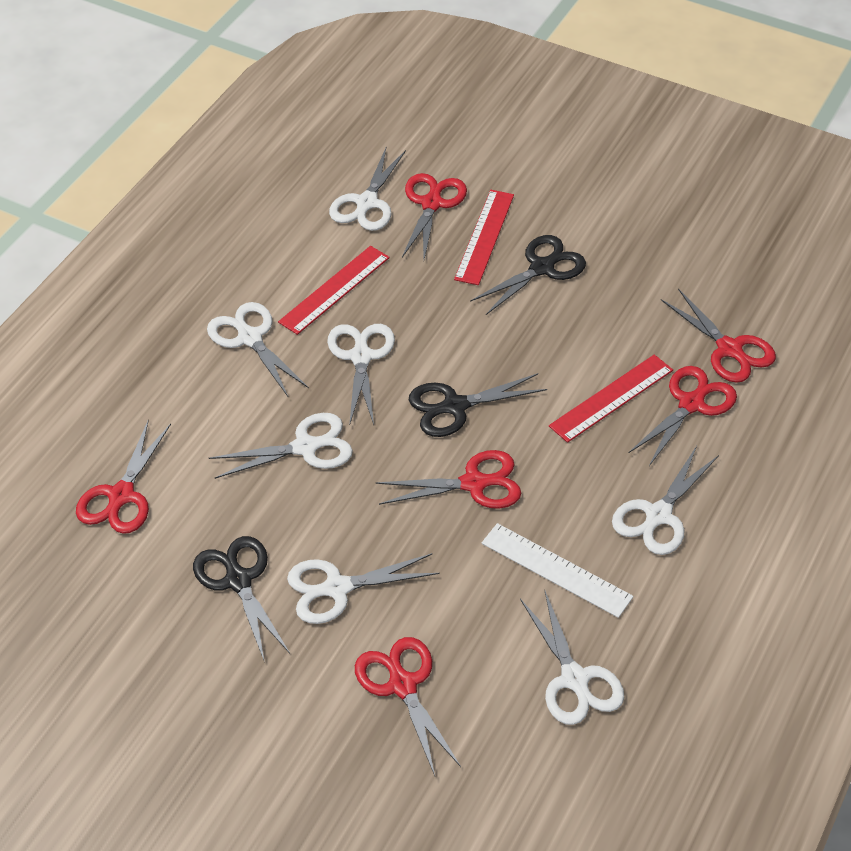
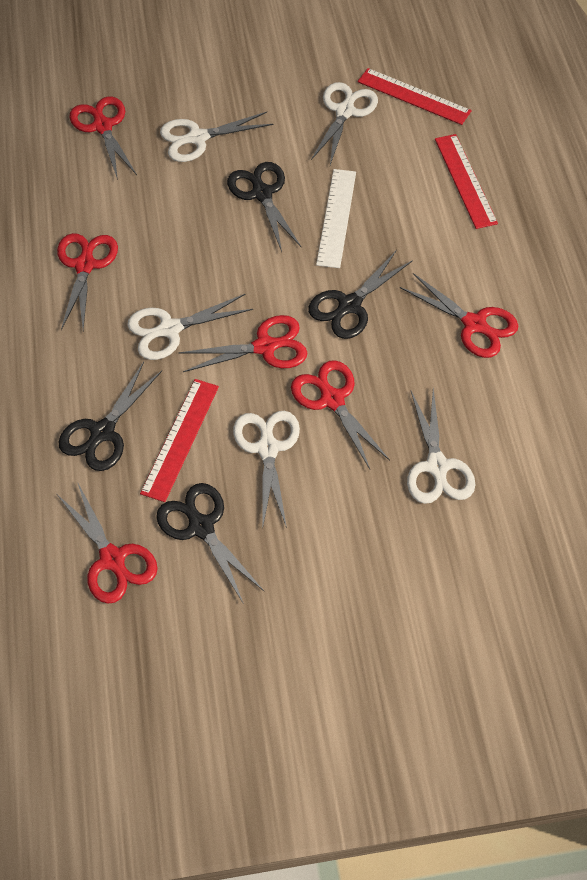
black scissors: 3 -> 4
white scissors: 7 -> 5

